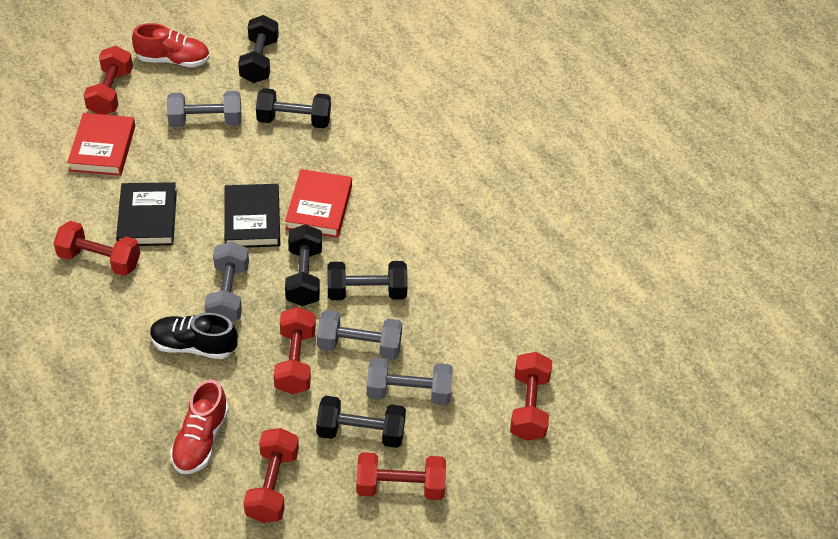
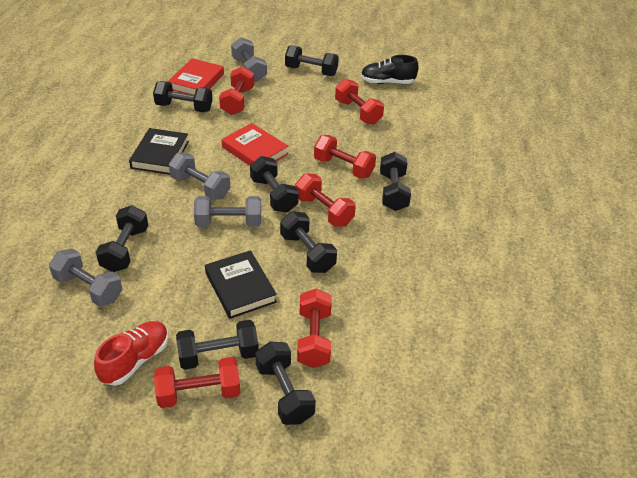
black dumbbell: 5 -> 8
red shoe: 2 -> 1

